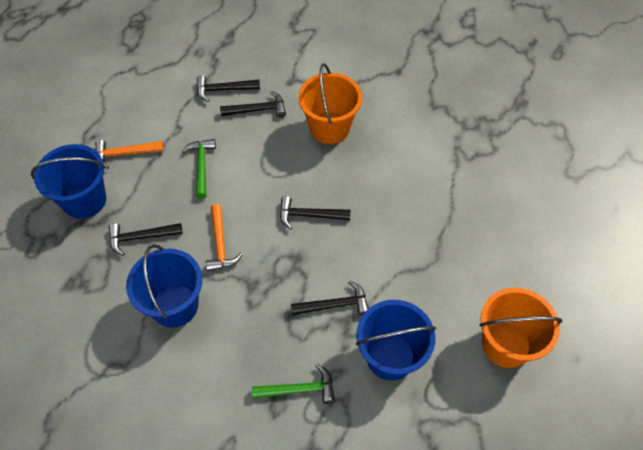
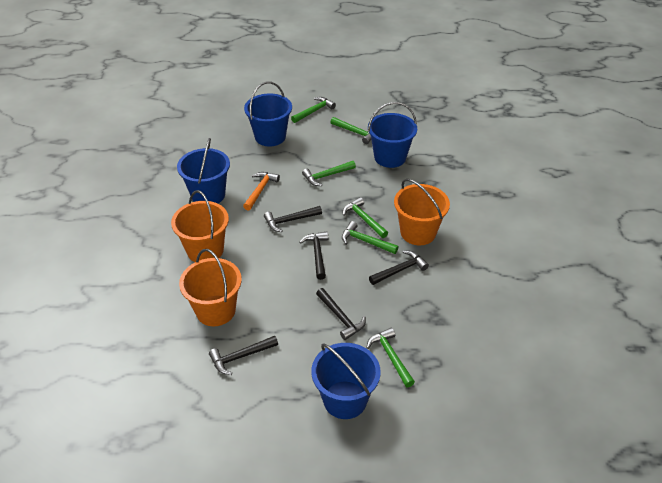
blue bucket: 3 -> 4
green hammer: 2 -> 6
orange bucket: 2 -> 3
orange hammer: 2 -> 1

